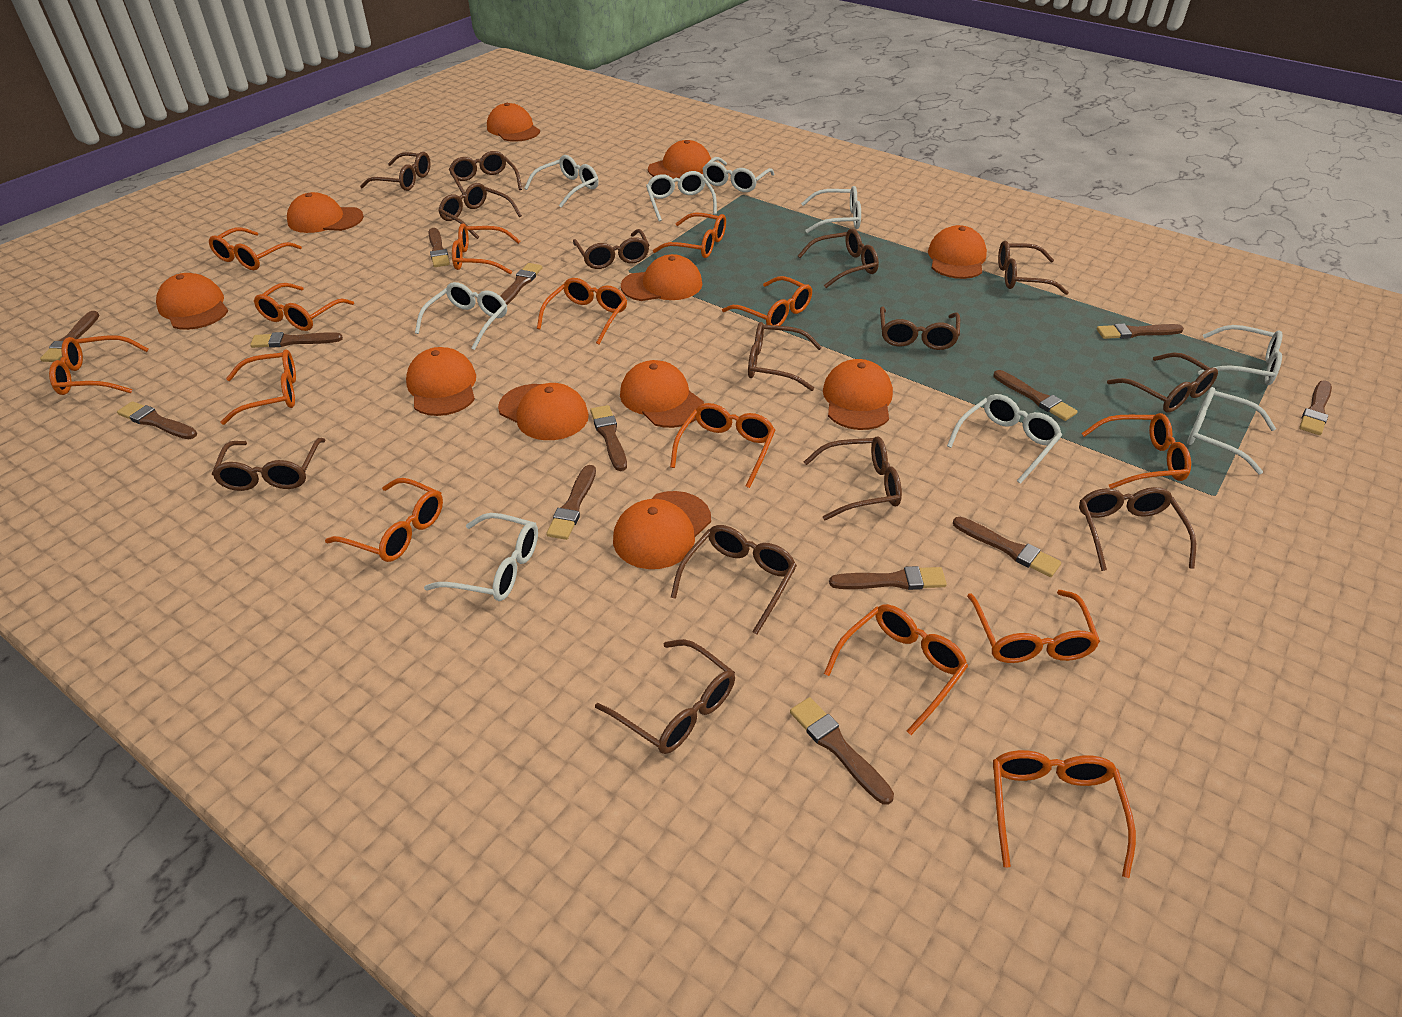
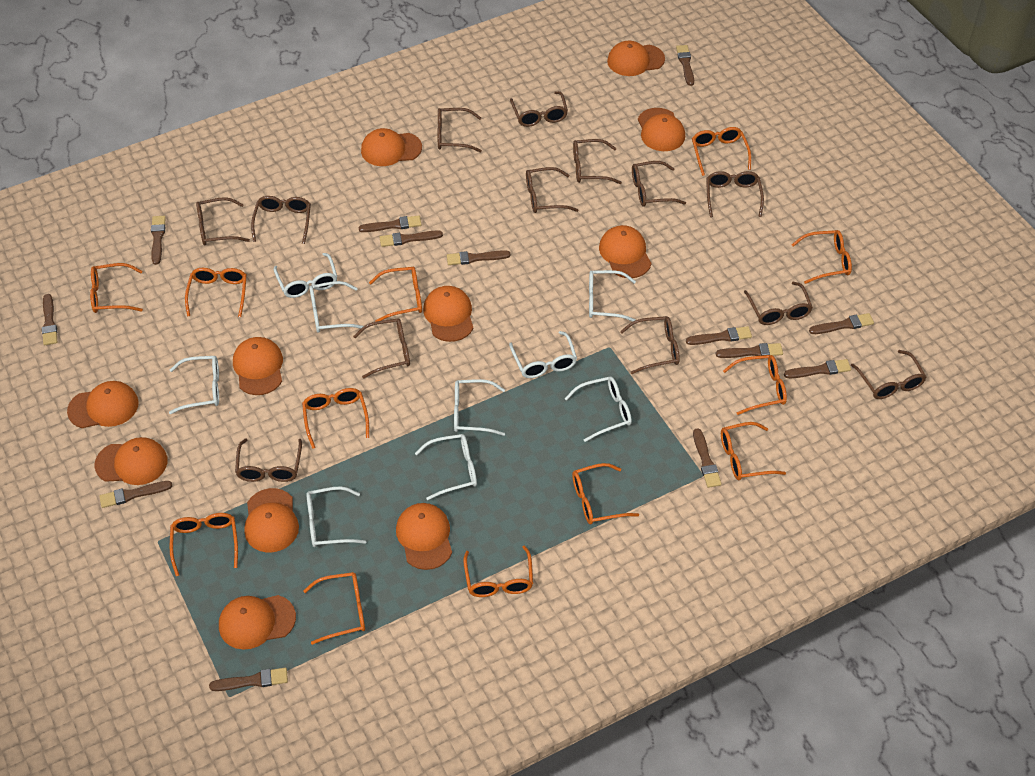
brown glasses: 14 -> 13
orange glasses: 14 -> 12

